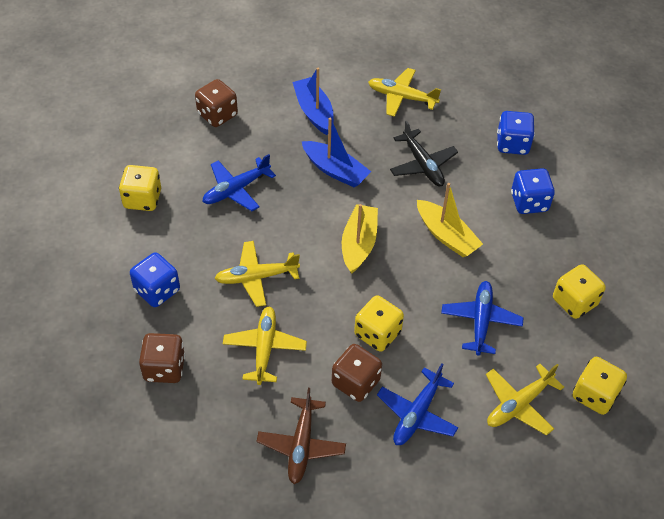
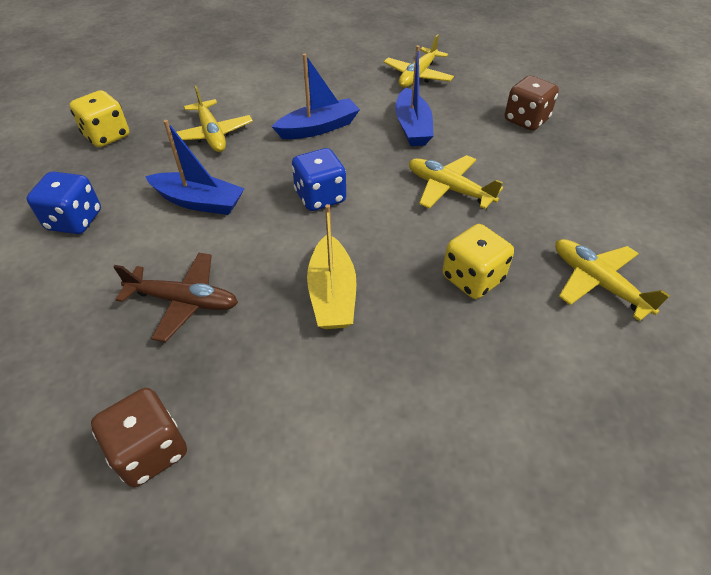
black plane: 1 -> 0
blue boat: 2 -> 3
blue dice: 3 -> 2
blue plane: 3 -> 0
brown dice: 3 -> 2
yellow boat: 2 -> 1
yellow dice: 4 -> 2

